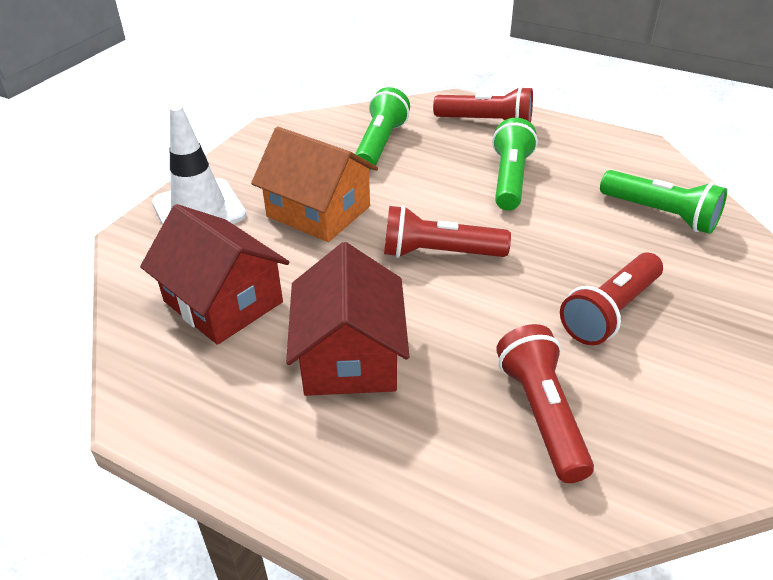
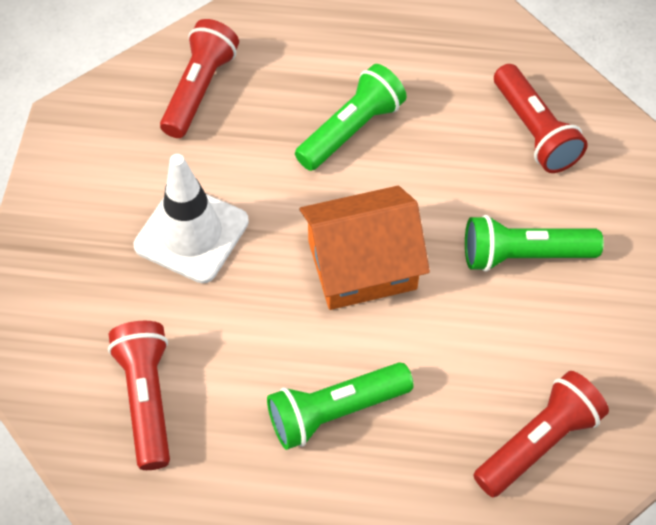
red house: 2 -> 0

